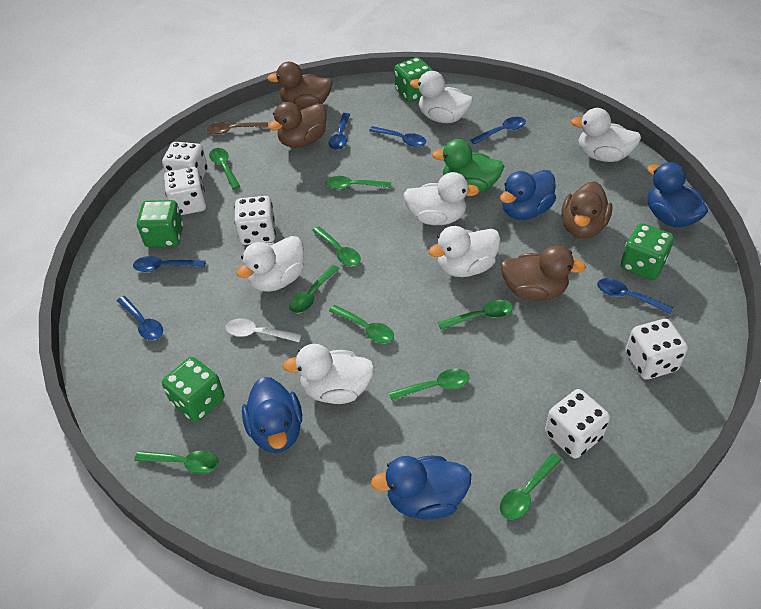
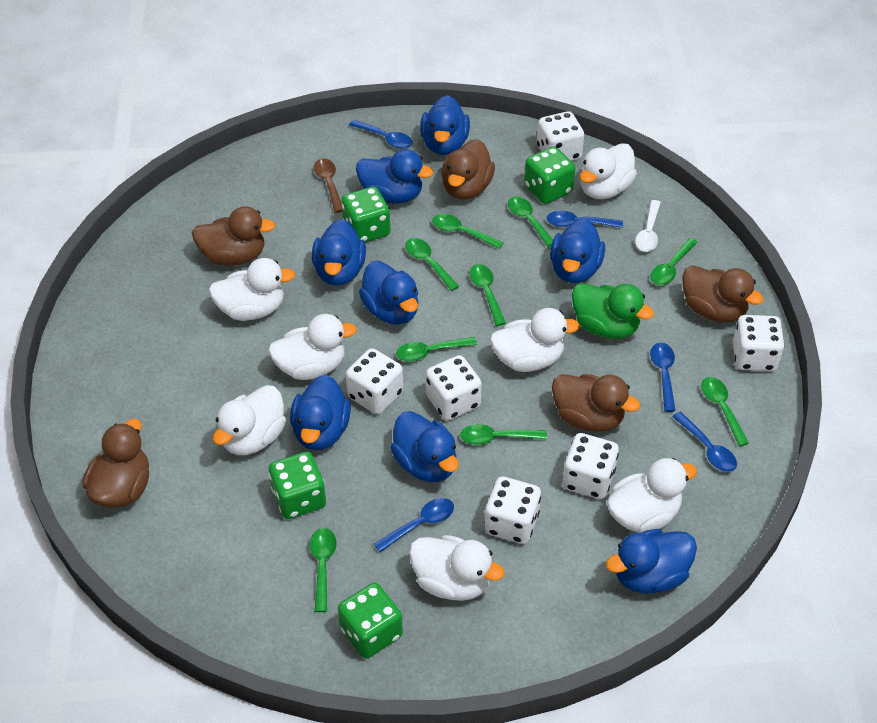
blue duck: 4 -> 8
blue spoon: 6 -> 5
brown duck: 4 -> 5
white dice: 5 -> 6
white duck: 6 -> 7

